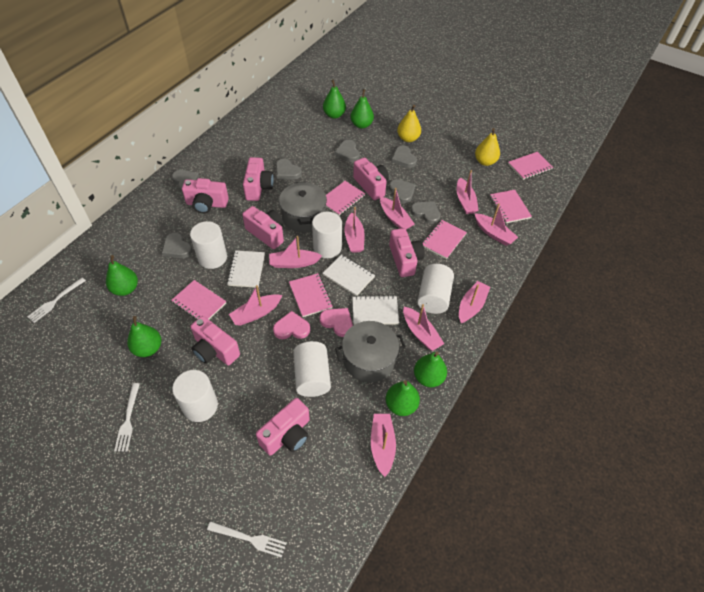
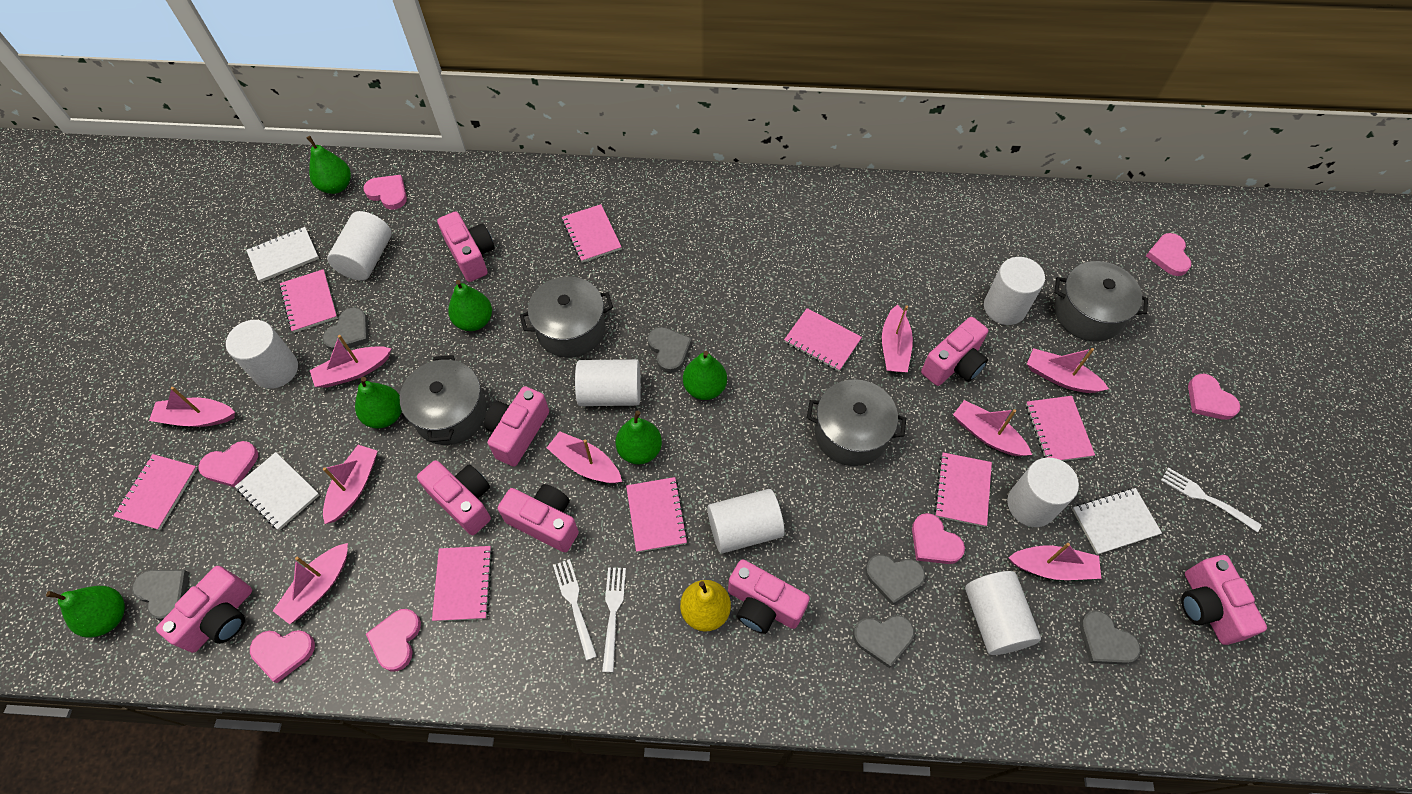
grey heart: 7 -> 6
grey pot: 2 -> 4
pink camera: 7 -> 8
pink heart: 2 -> 7
pink notebook: 6 -> 8
white cylinder: 5 -> 7
yellow pear: 2 -> 1

